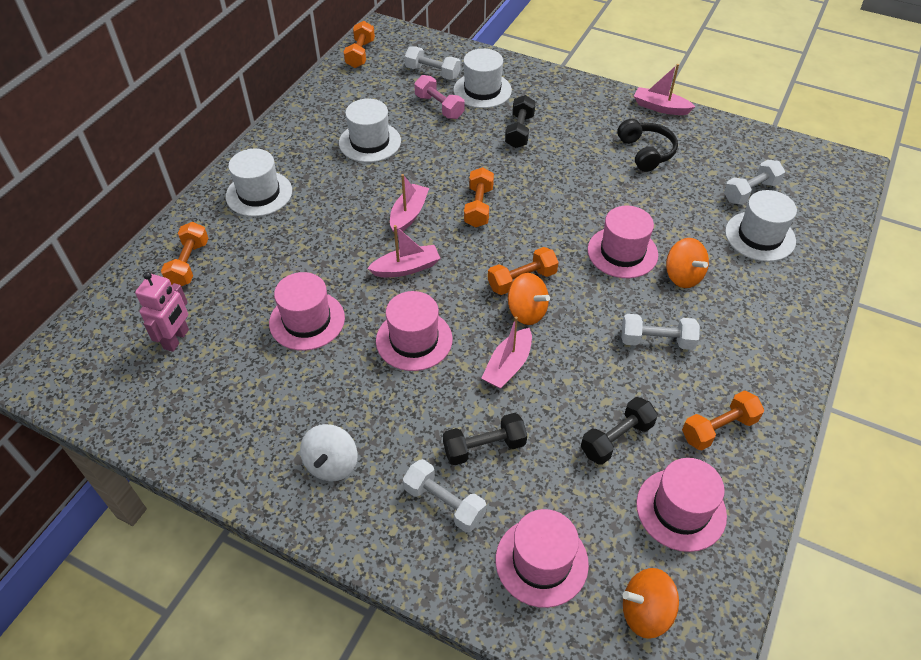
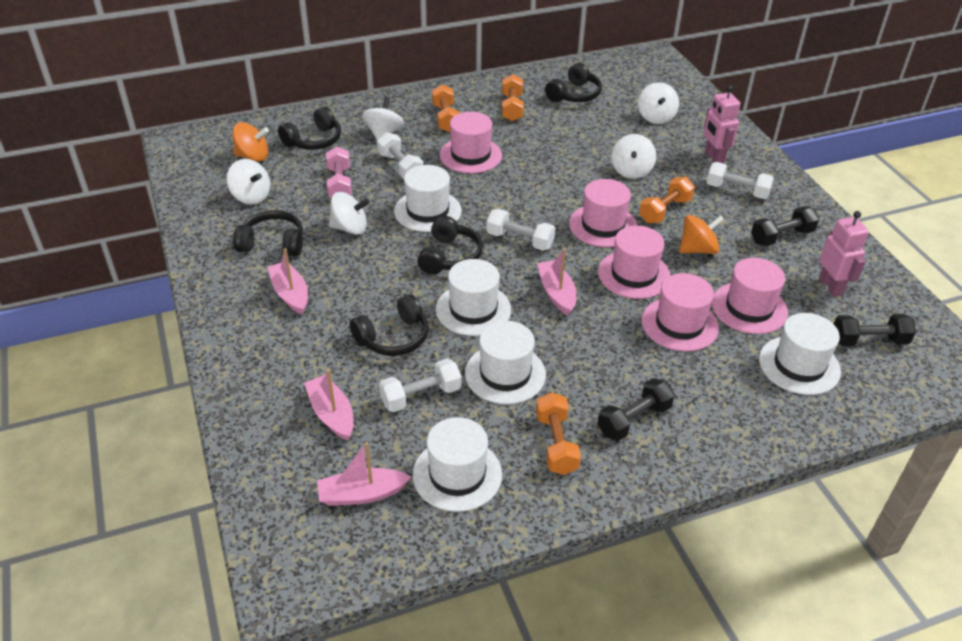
black headphones: 1 -> 5
orange dumbbell: 5 -> 4
orange spinning top: 3 -> 2
pink robot: 1 -> 2
white hat: 4 -> 5
white spinning top: 1 -> 5

